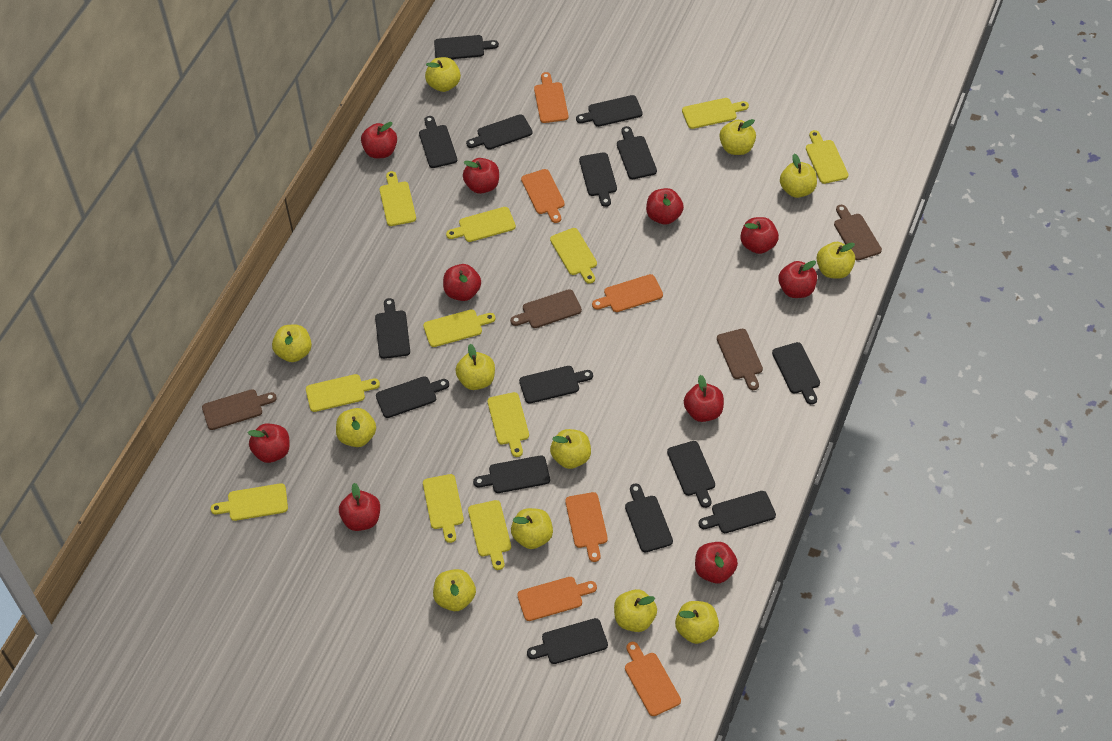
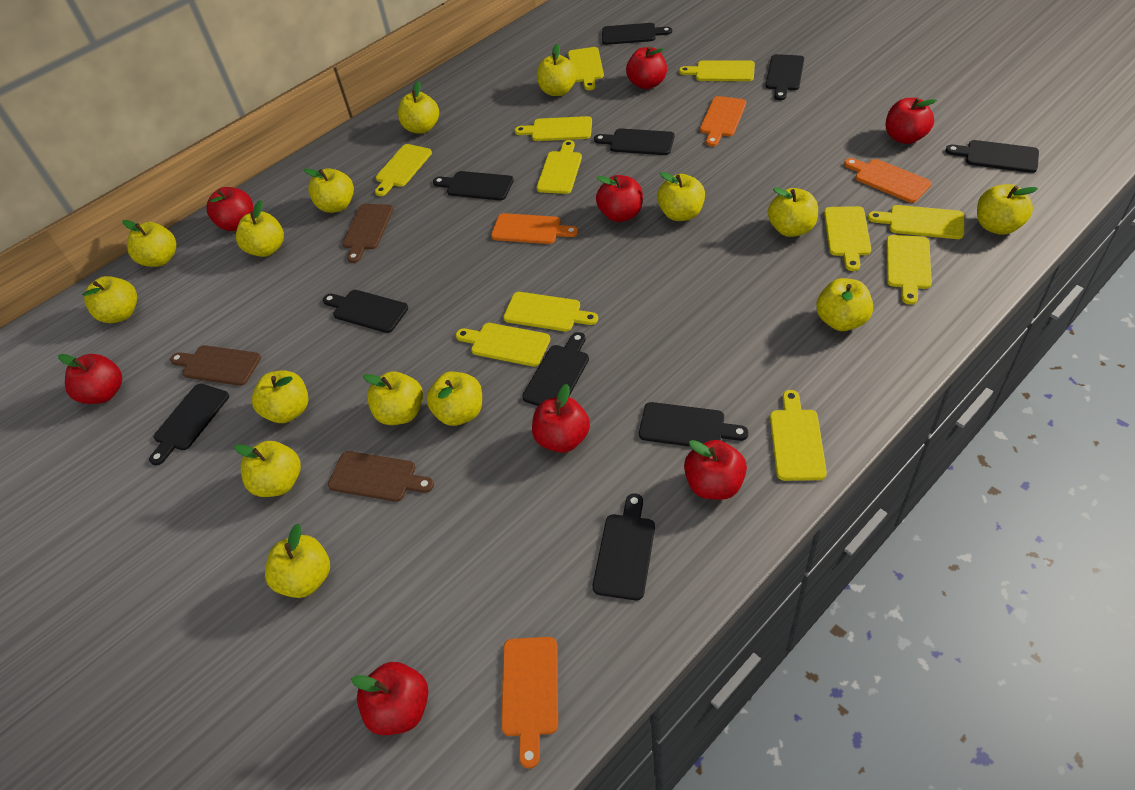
black cutting board: 15 -> 10
brown cutting board: 4 -> 3
orange cutting board: 6 -> 4
red apple: 10 -> 8
yellow apple: 12 -> 15

